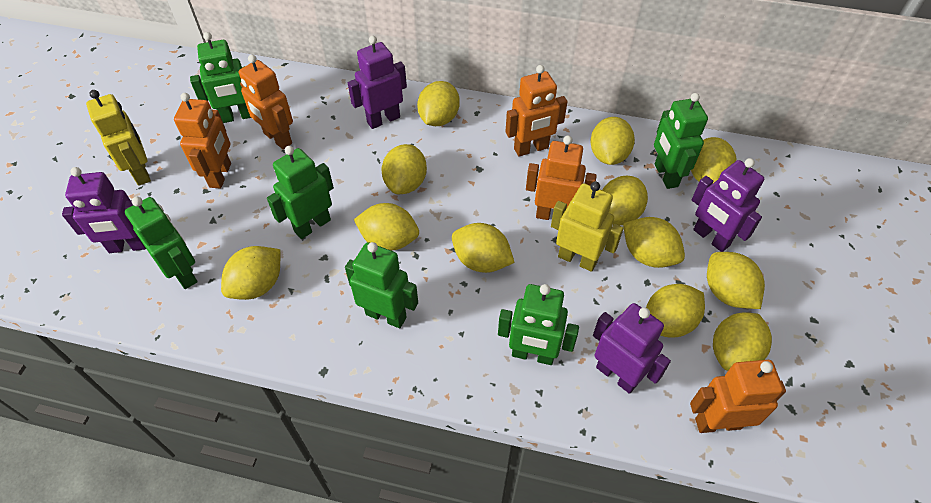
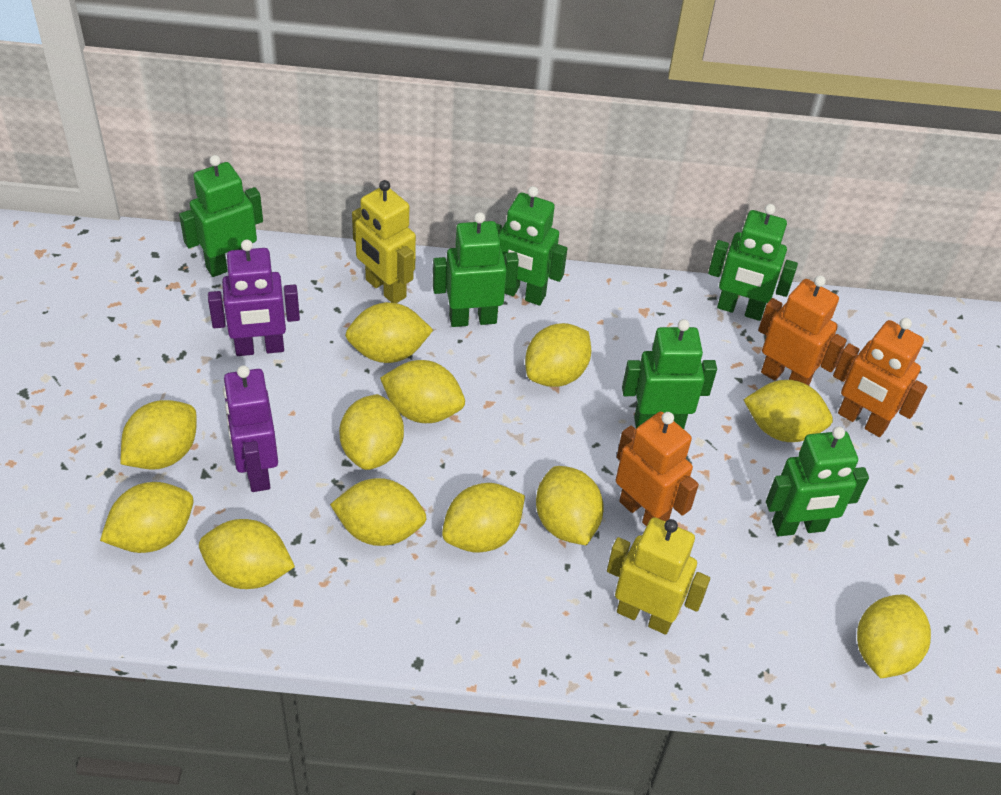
orange robot: 5 -> 3
purple robot: 4 -> 2

